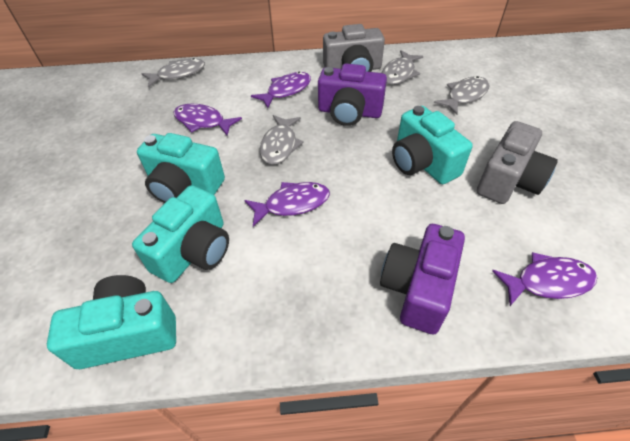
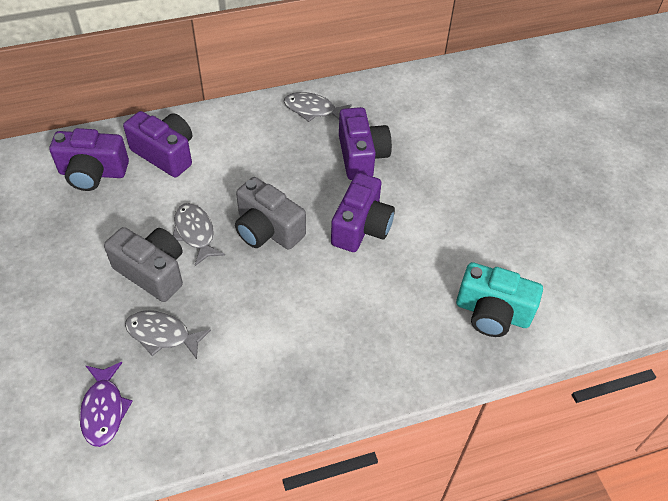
grey fish: 4 -> 3
purple camera: 2 -> 4
purple fish: 4 -> 1
turquoise camera: 4 -> 1

